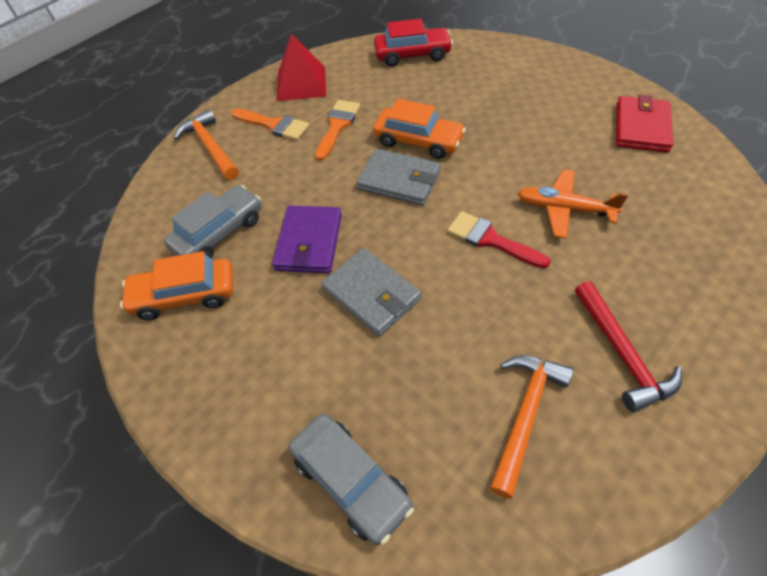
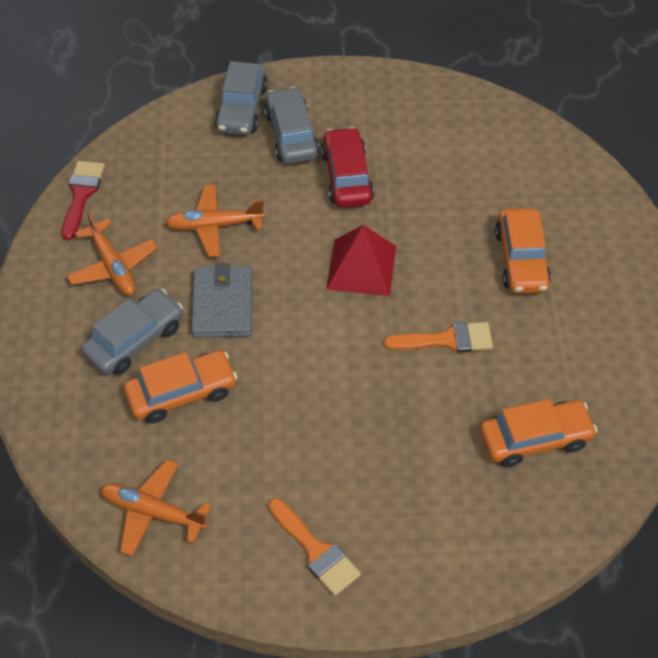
grey car: 2 -> 3
grey wallet: 2 -> 1
orange car: 2 -> 3
orange hammer: 2 -> 0
orange plane: 1 -> 3
purple wallet: 1 -> 0
red hammer: 1 -> 0
red wallet: 1 -> 0

